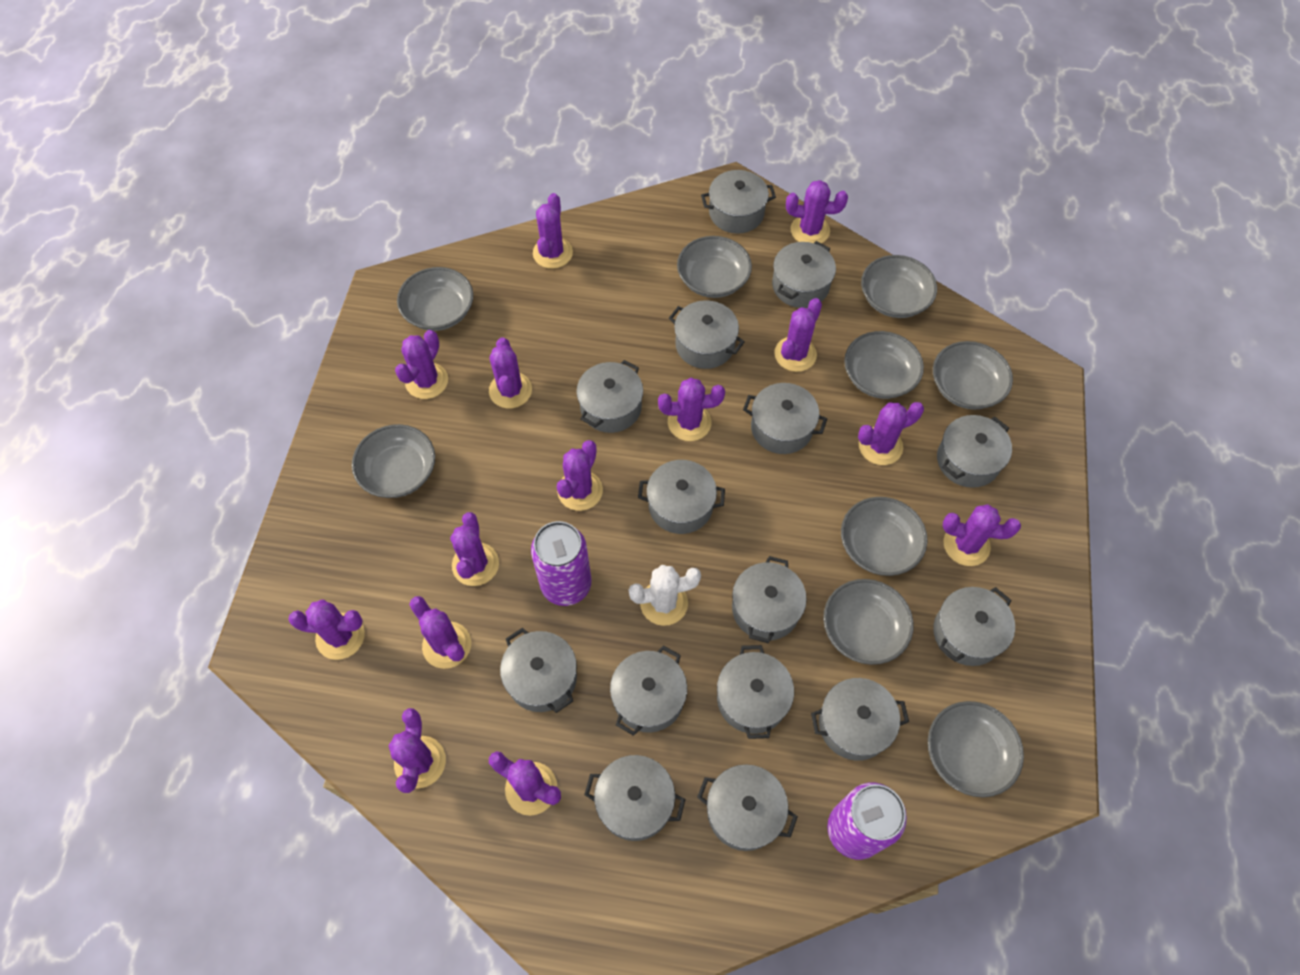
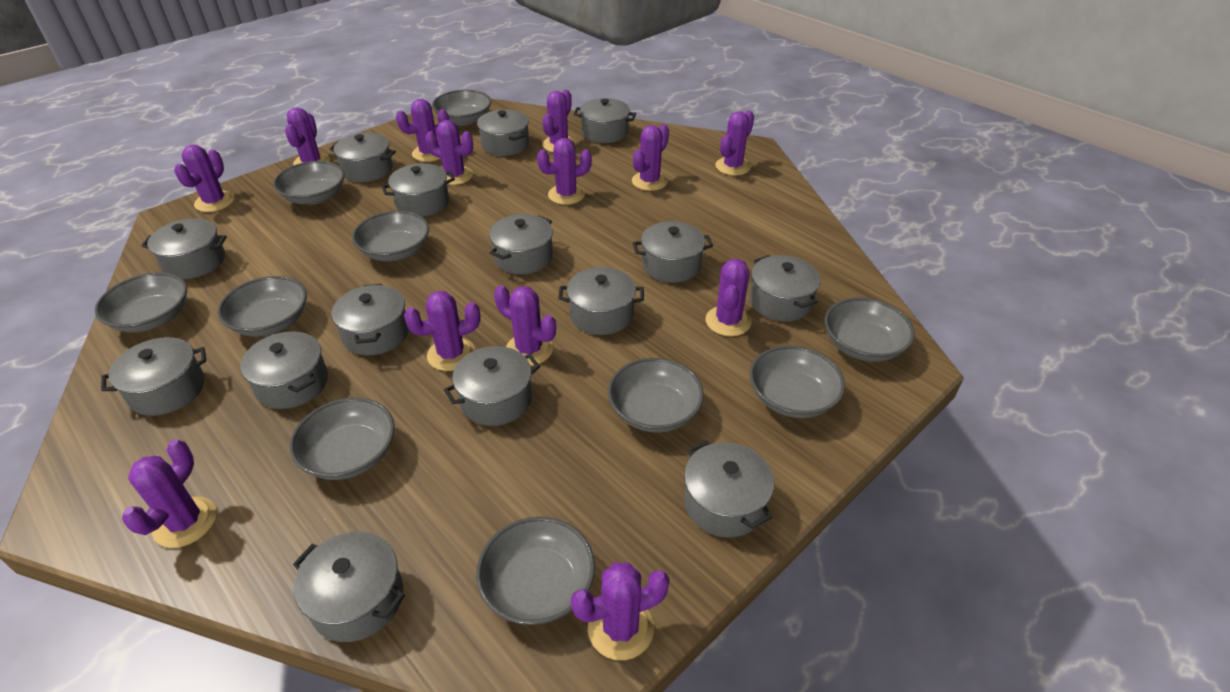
grey bowl: 9 -> 10
purple cactus: 14 -> 13
purple can: 2 -> 0
white cactus: 1 -> 0

